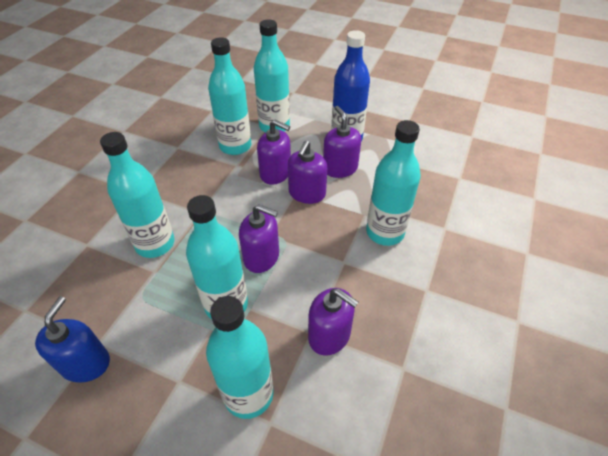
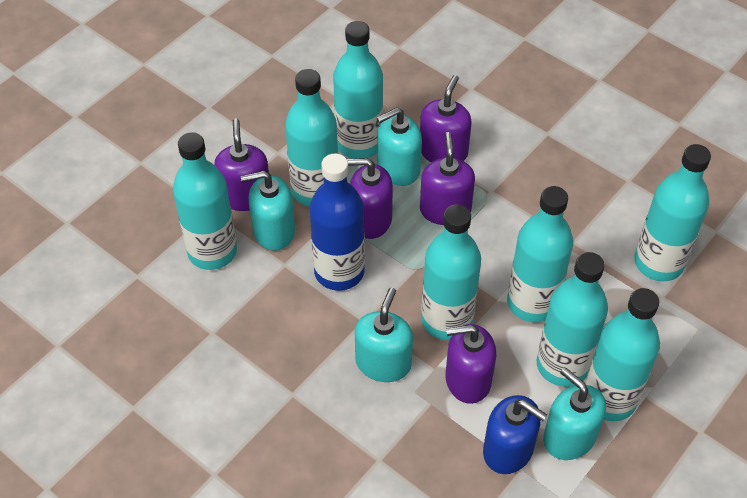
turquoise bottle: 6 -> 8
turquoise soap dispenser: 0 -> 4

